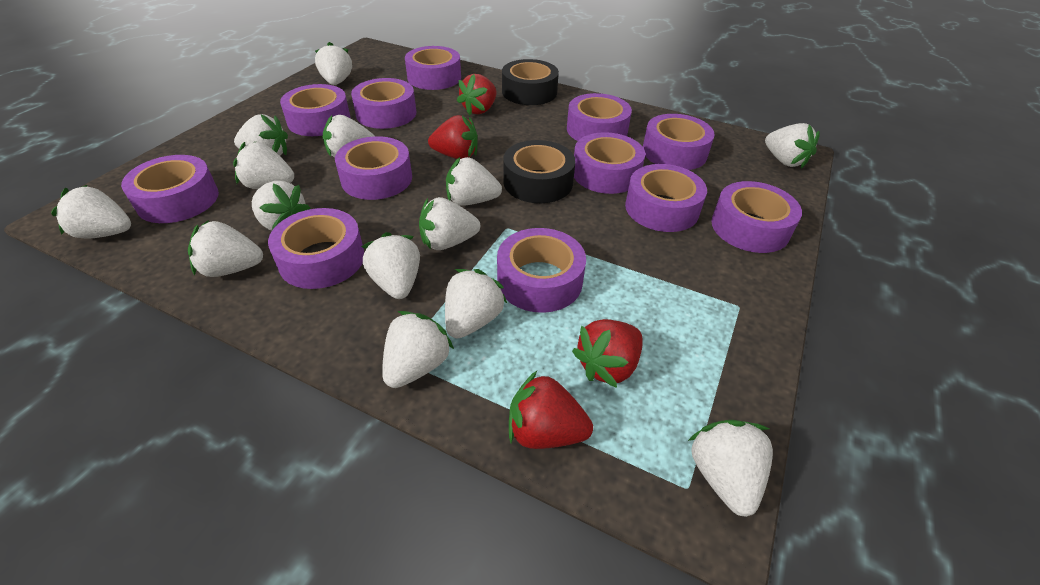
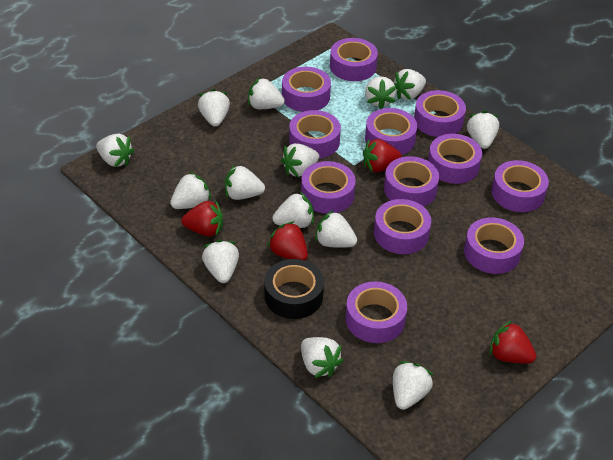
black tape: 2 -> 1

